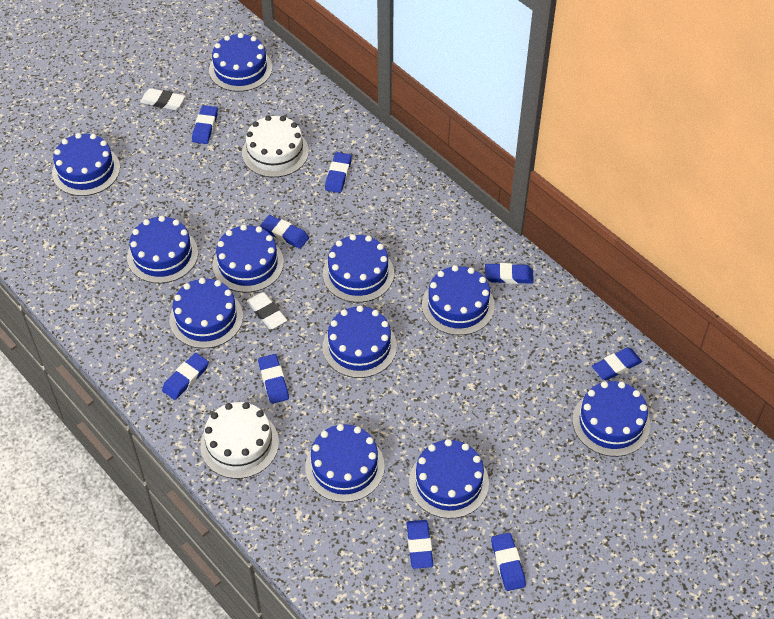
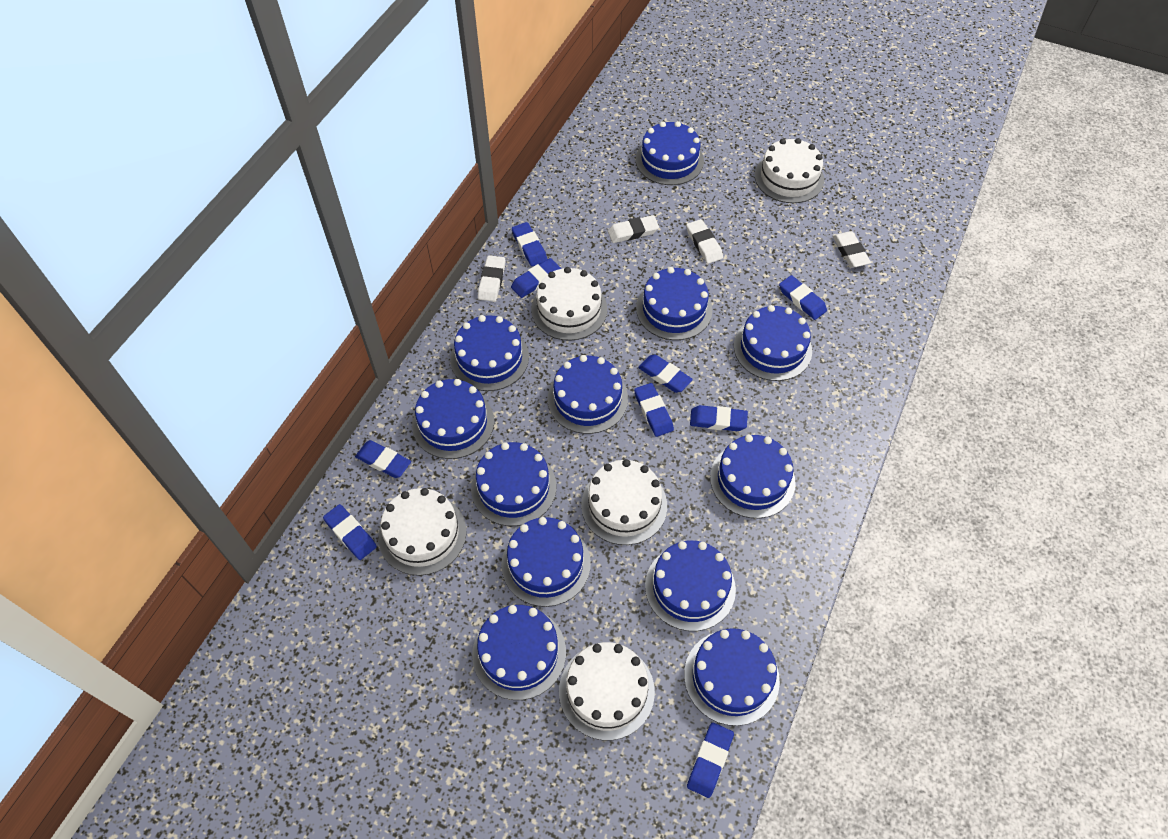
blue cake: 11 -> 12
white cake: 2 -> 5
white eraser: 2 -> 4

